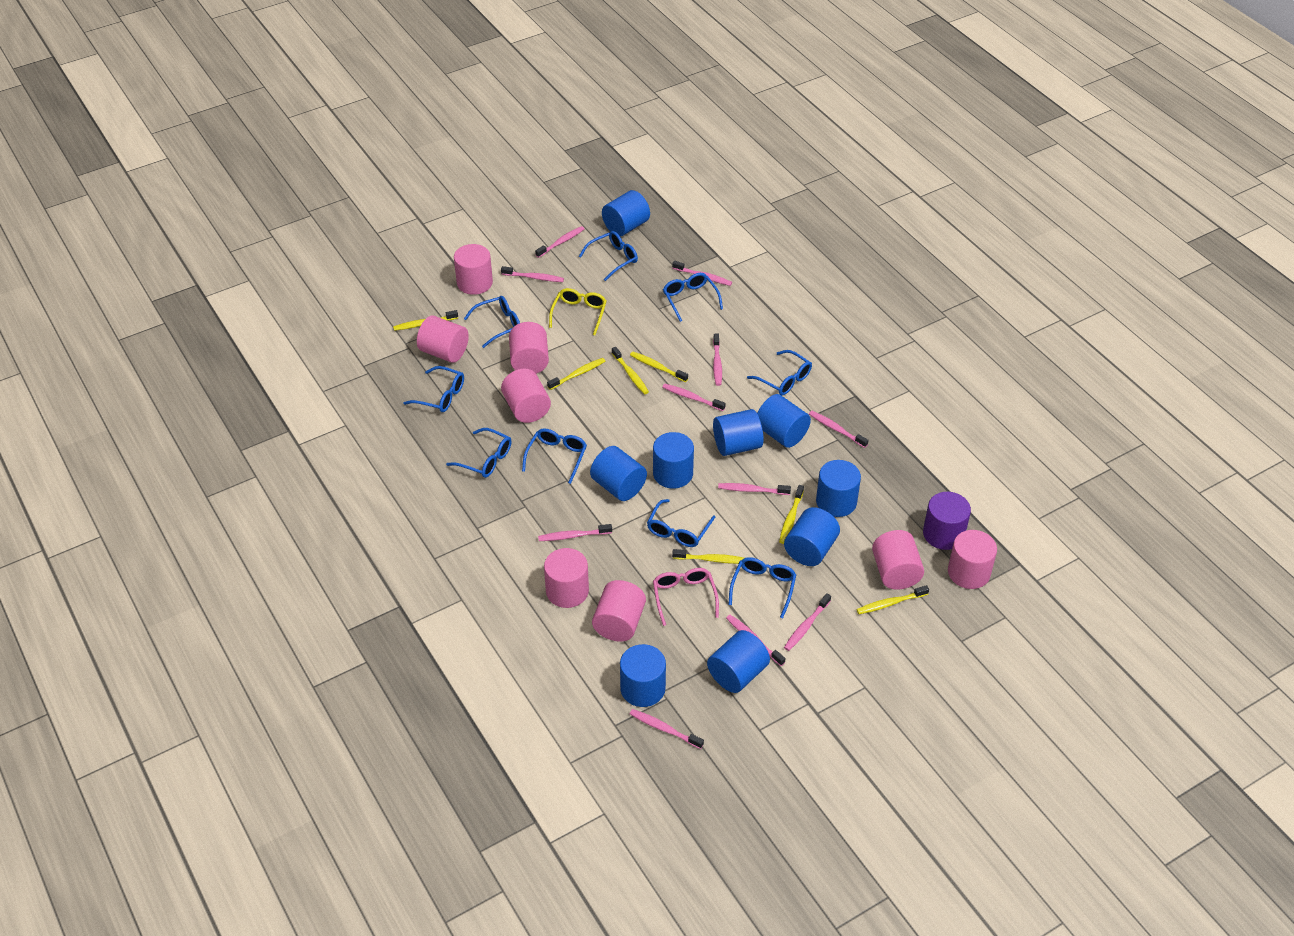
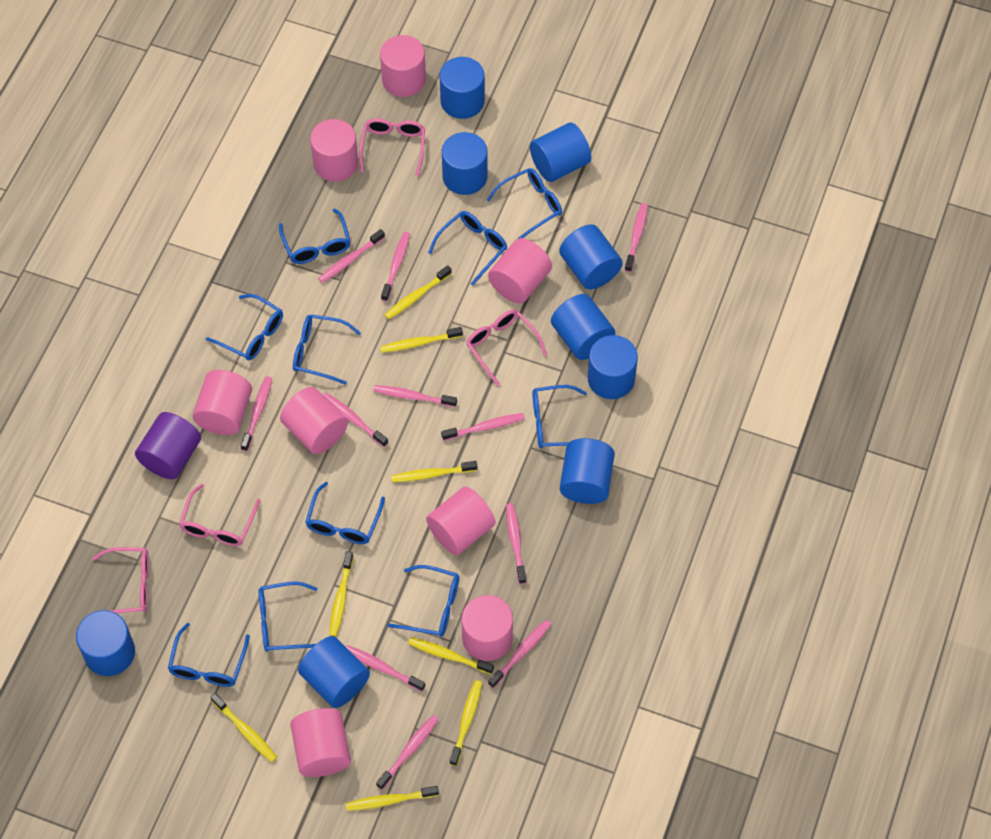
blue glasses: 9 -> 10
pink glasses: 1 -> 4
yellow glasses: 1 -> 0
yellow toothbrush: 7 -> 8

